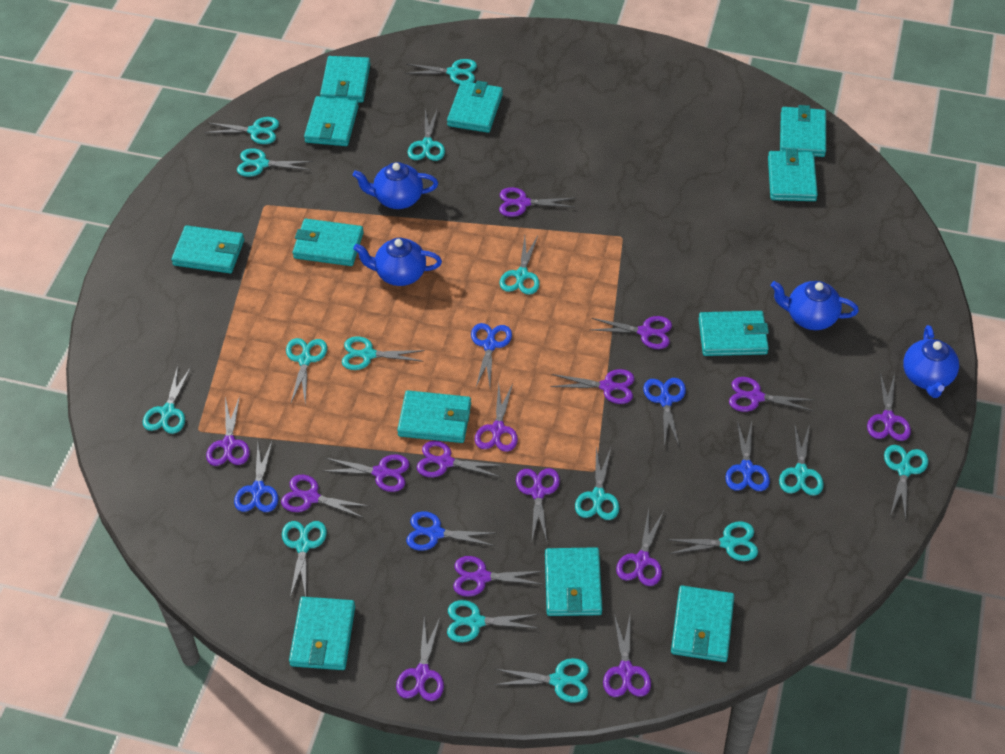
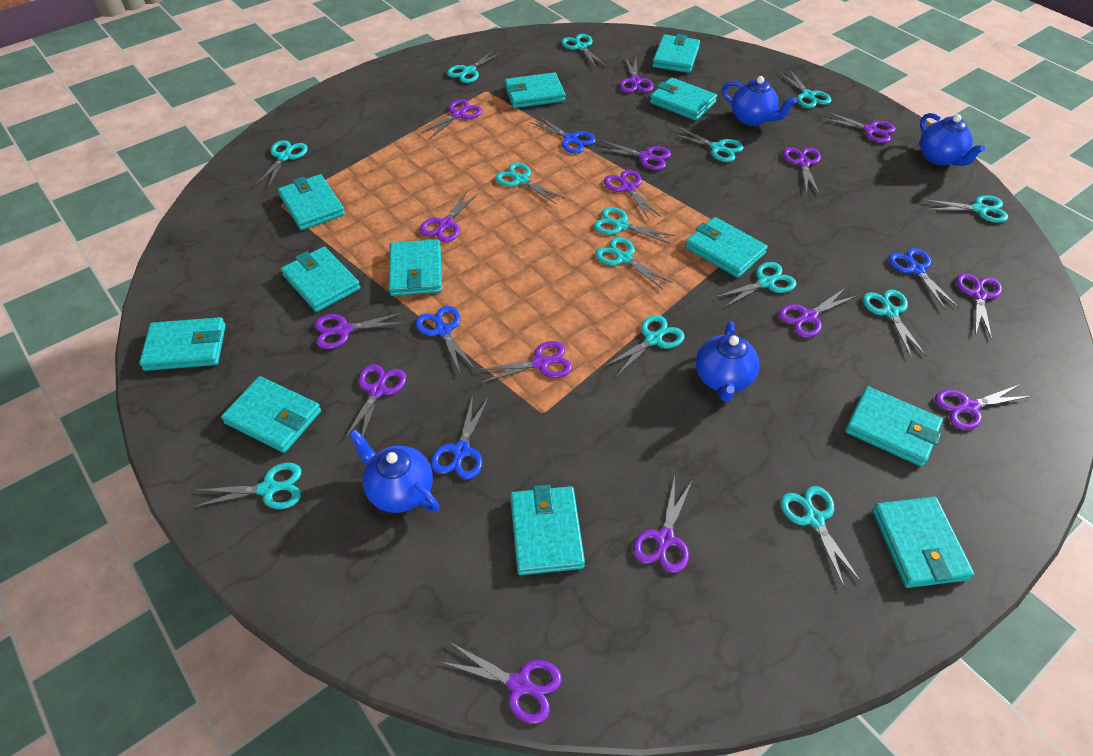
blue scissors: 5 -> 4
turquoise scissors: 15 -> 14

